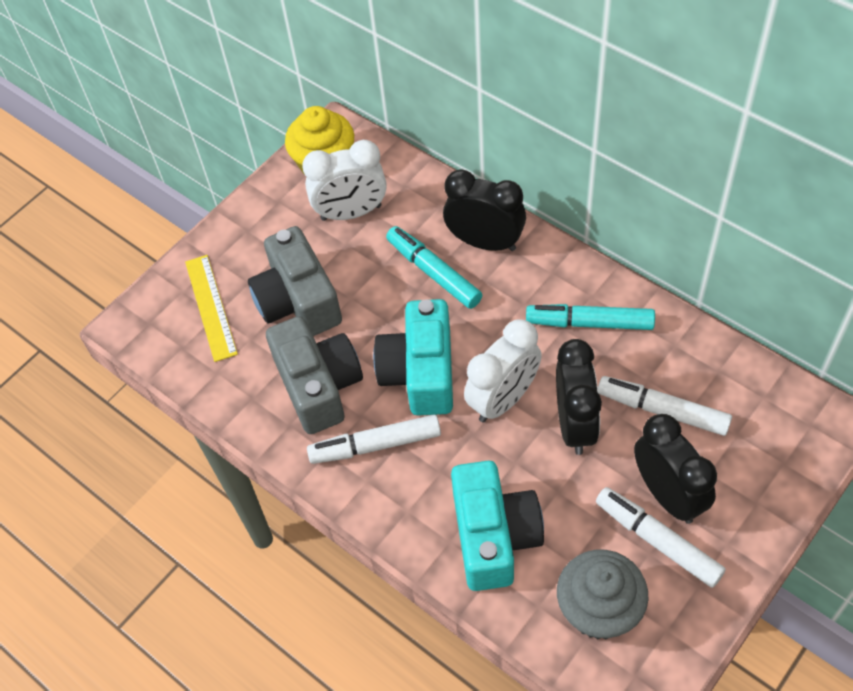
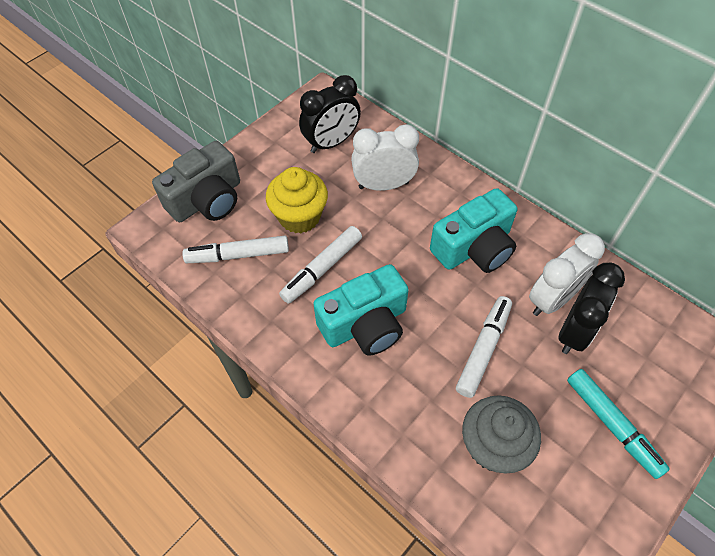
black clock: 3 -> 2
grey camera: 2 -> 1
turquoise marker: 2 -> 1
yellow ruler: 1 -> 0

